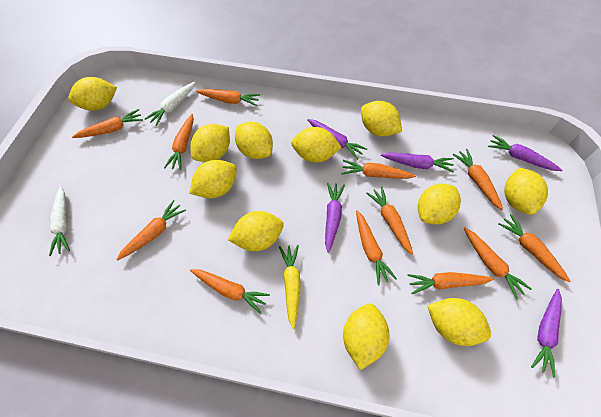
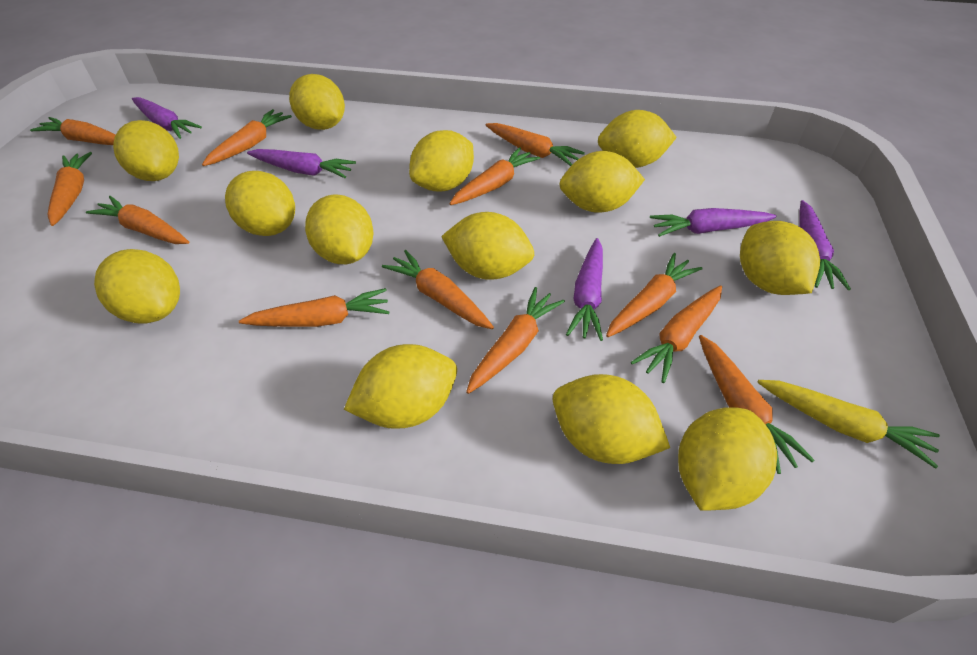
white carrot: 2 -> 0
yellow lemon: 11 -> 13

